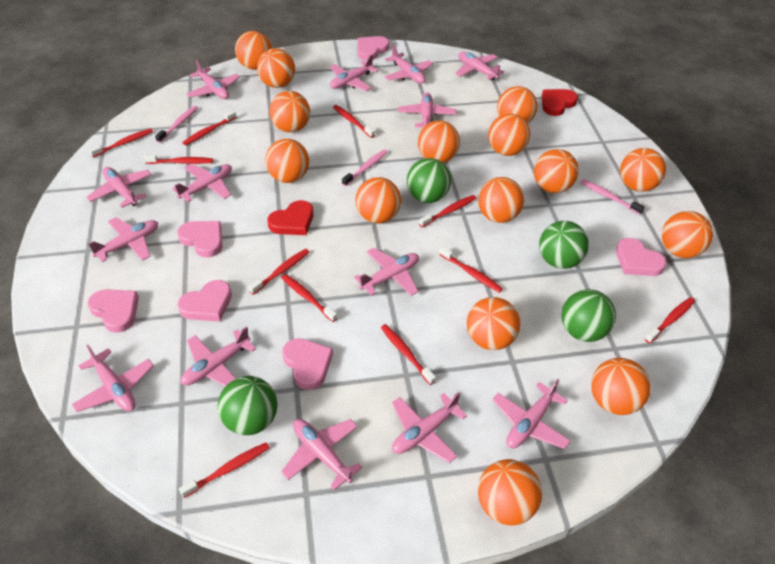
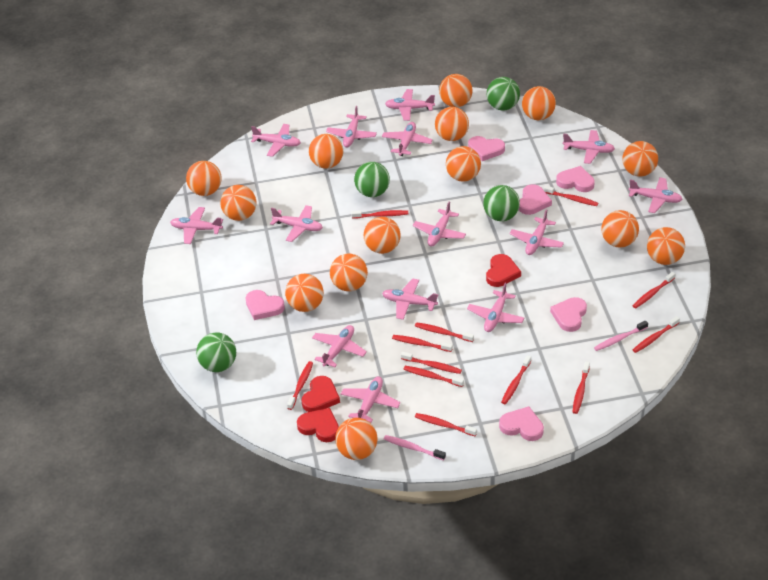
orange ball: 15 -> 14
pink toothbrush: 3 -> 2
red heart: 2 -> 3
red toothbrush: 11 -> 12

